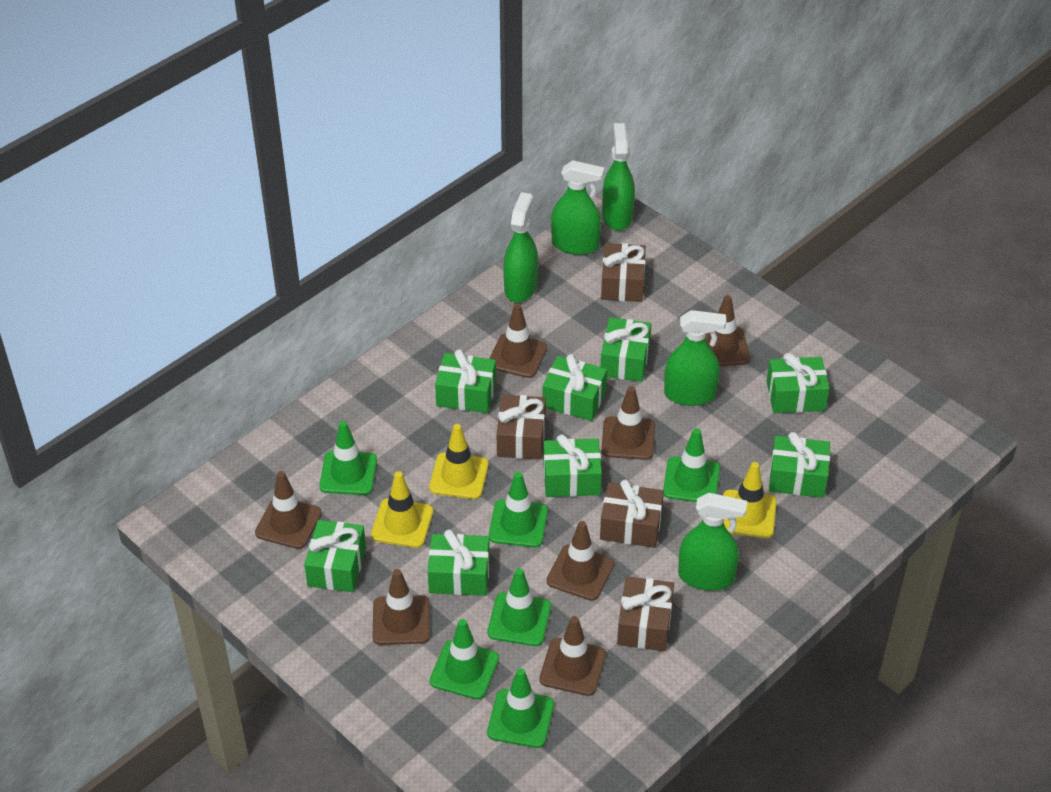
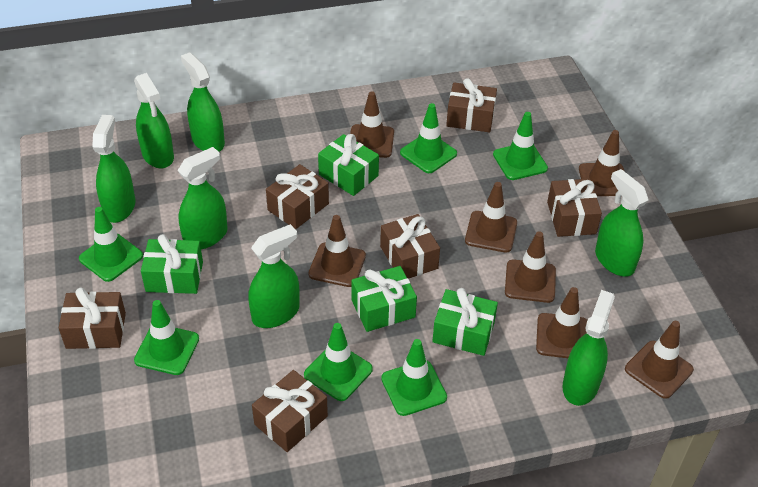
brown gift: 4 -> 6
green gift: 8 -> 4
green spray bottle: 5 -> 7
yellow traffic cone: 3 -> 0

